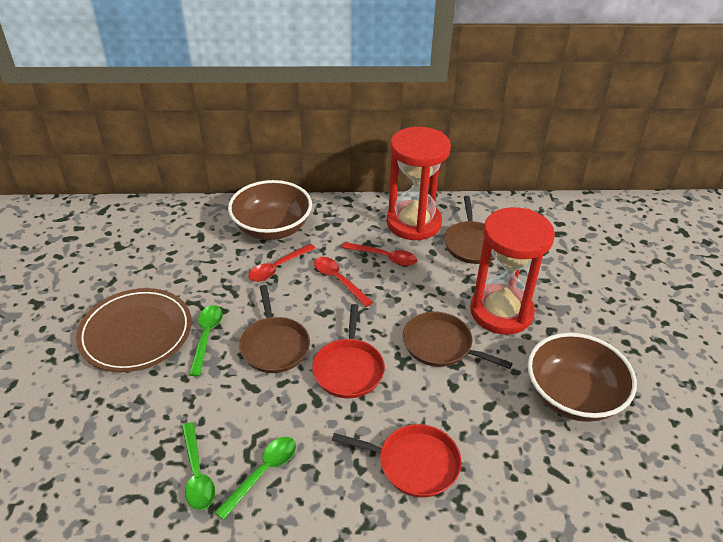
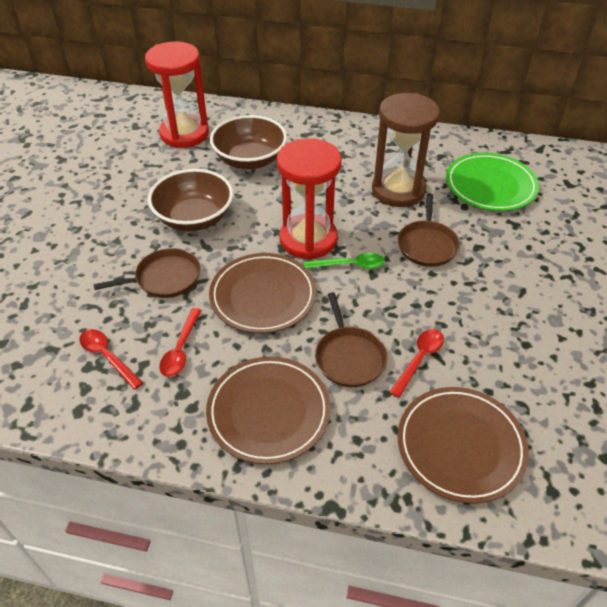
brown hourglass: 0 -> 1
brown plate: 1 -> 3
green plate: 0 -> 1
green spoon: 3 -> 1
red pan: 2 -> 0

